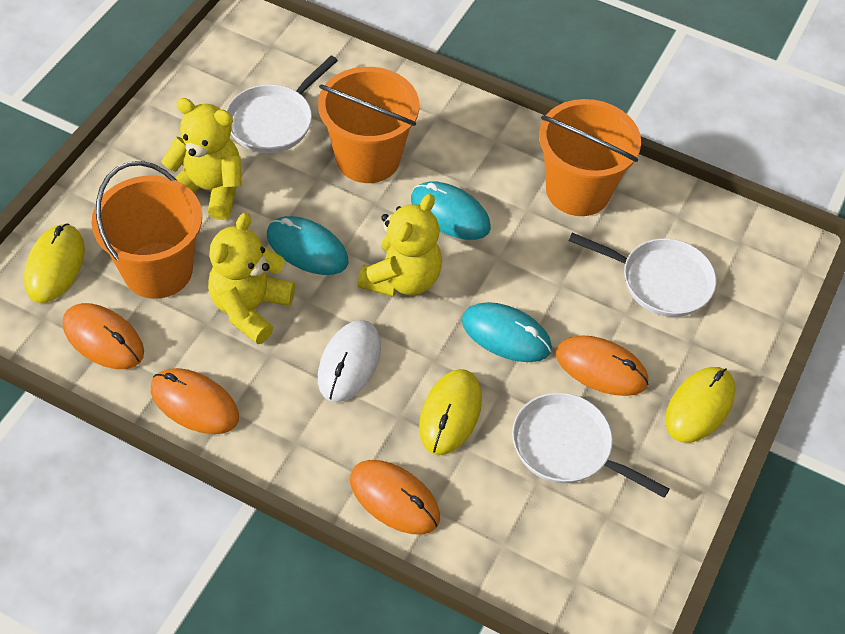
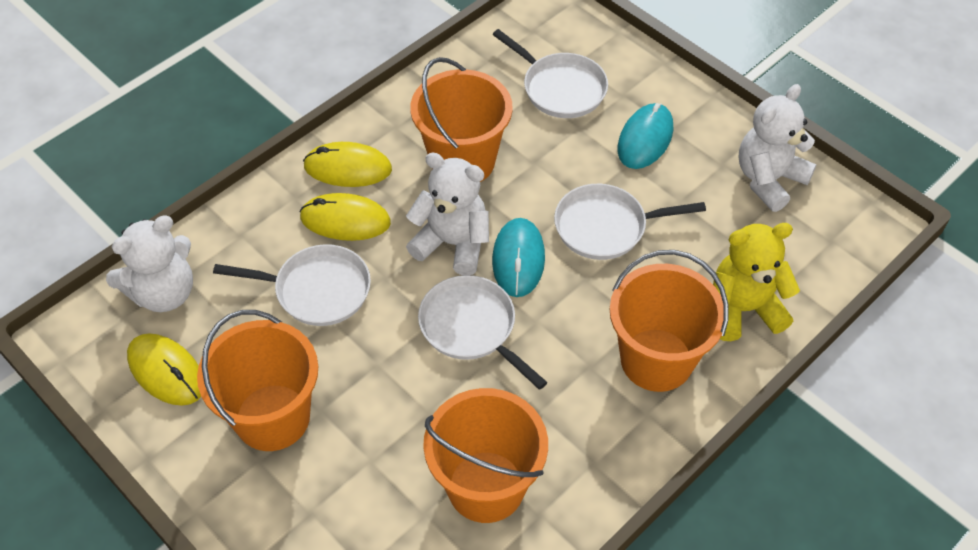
orange bucket: 3 -> 4
orange mouse: 4 -> 0
turquoise mouse: 3 -> 2
white mouse: 1 -> 0
white pan: 3 -> 4
white teddy bear: 0 -> 3
yellow teddy bear: 3 -> 1

